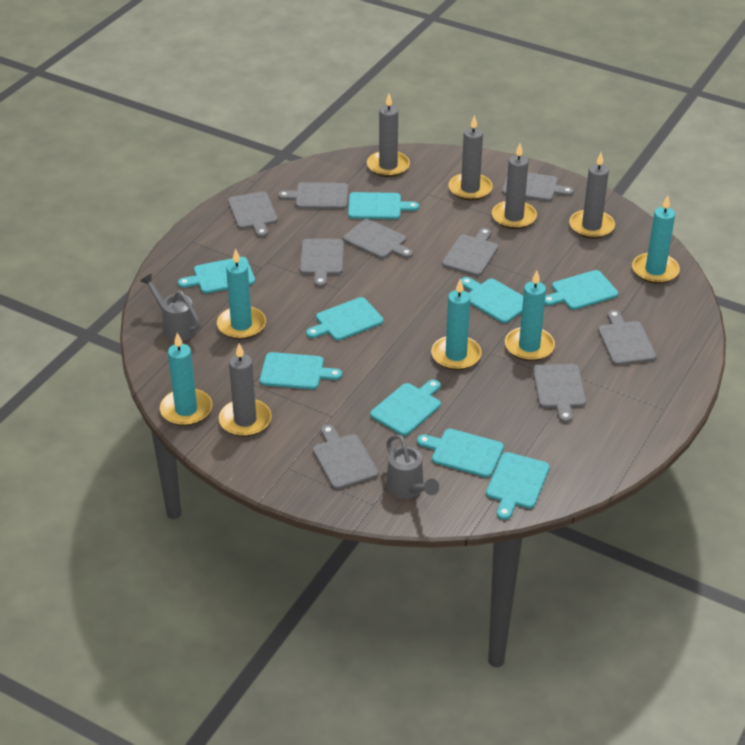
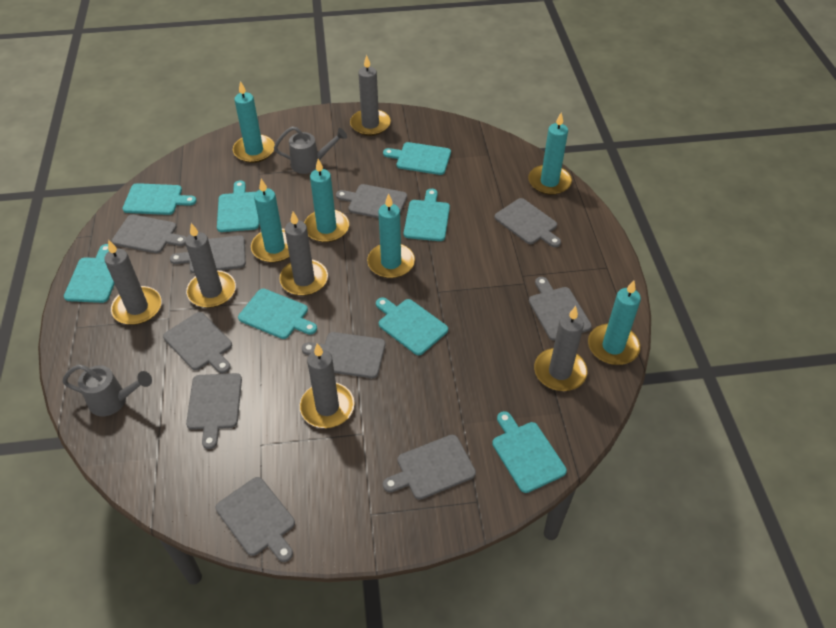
grey candle: 5 -> 6
grey cutting board: 9 -> 10
turquoise candle: 5 -> 6
turquoise cutting board: 9 -> 8

